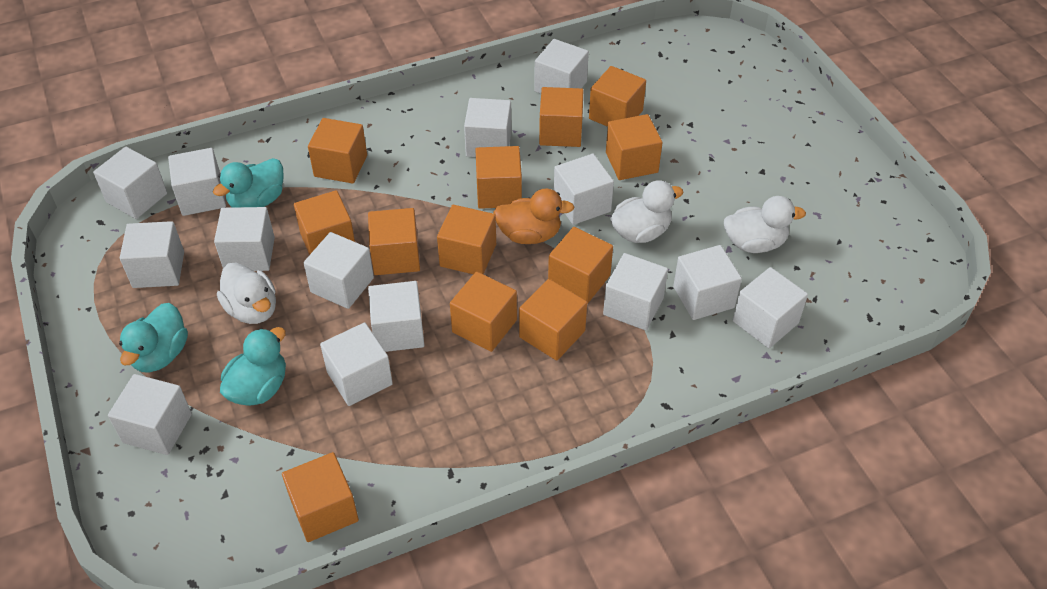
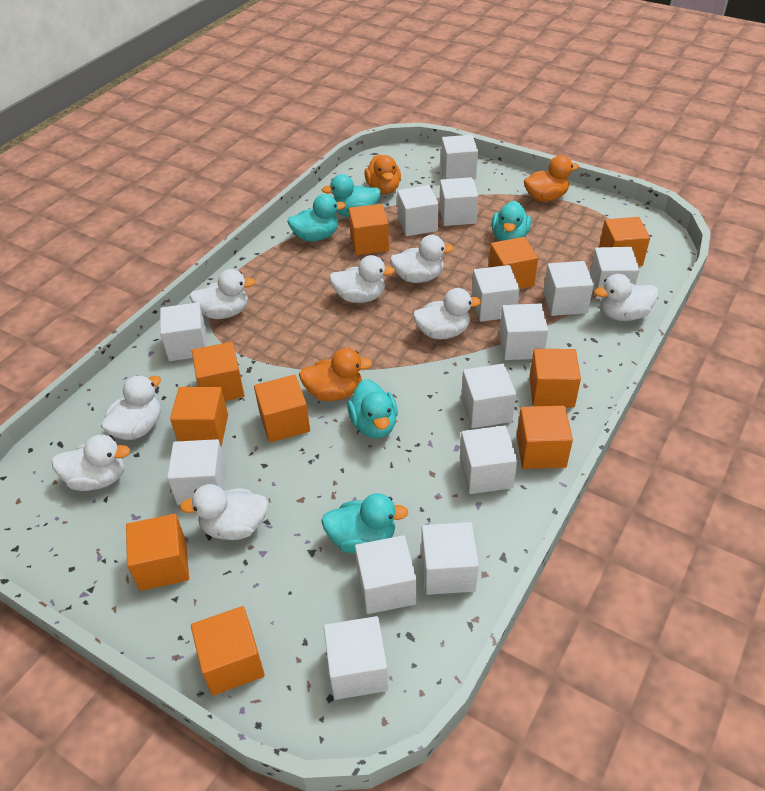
orange cube: 12 -> 10
orange duck: 1 -> 3
turquoise duck: 3 -> 5
white duck: 3 -> 8

